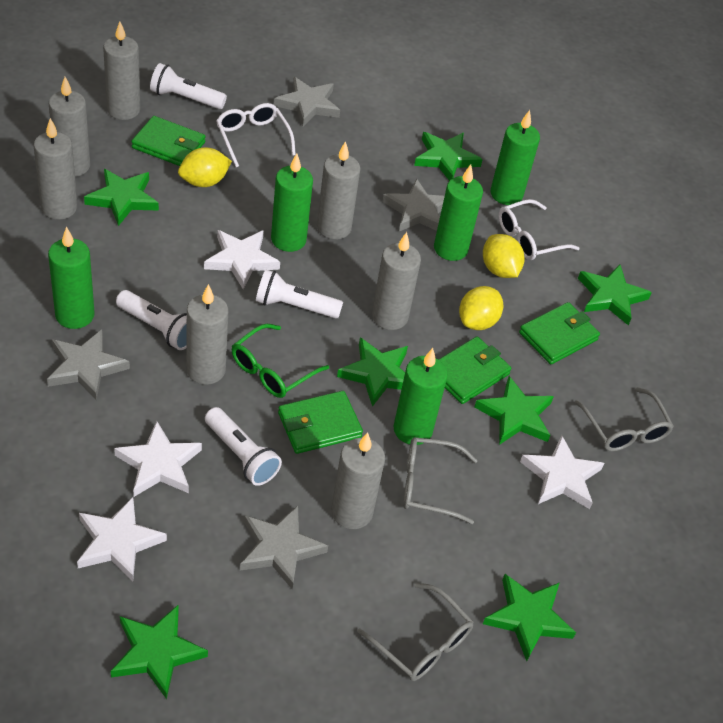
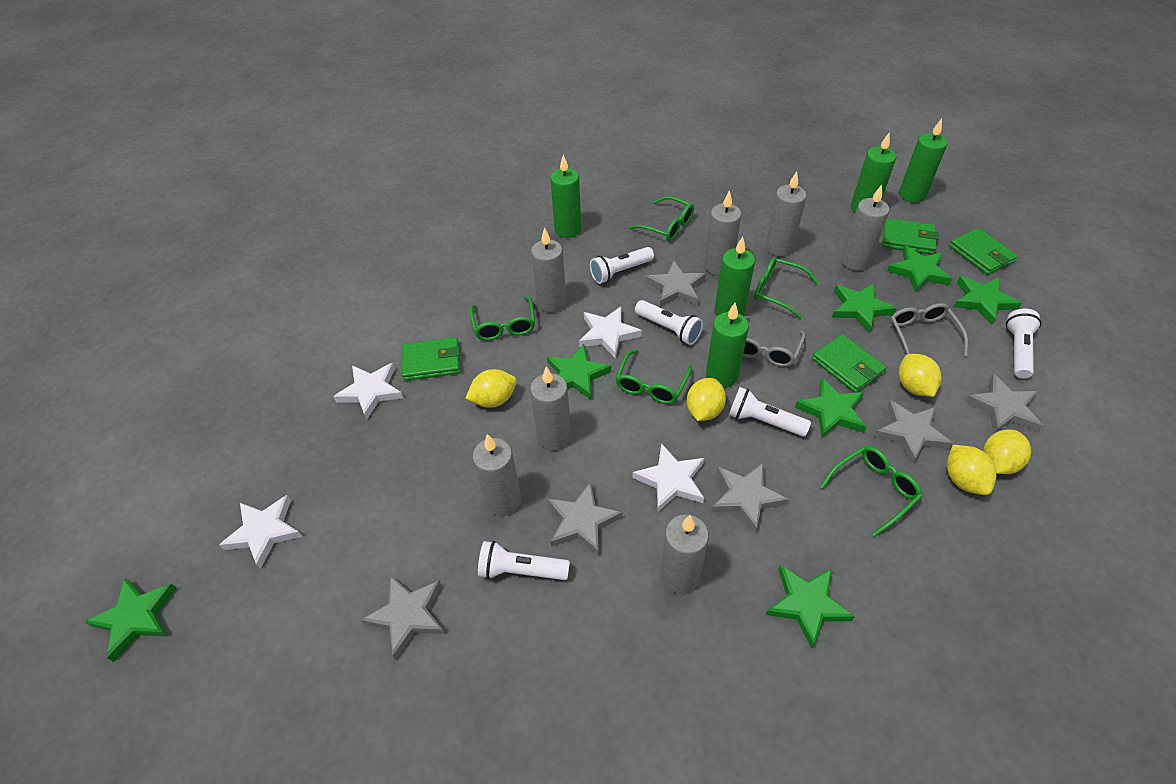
green glasses: 1 -> 5
grey glasses: 3 -> 2
grey star: 4 -> 6
white flashlight: 4 -> 5
white glasses: 2 -> 0
yellow lemon: 3 -> 5

